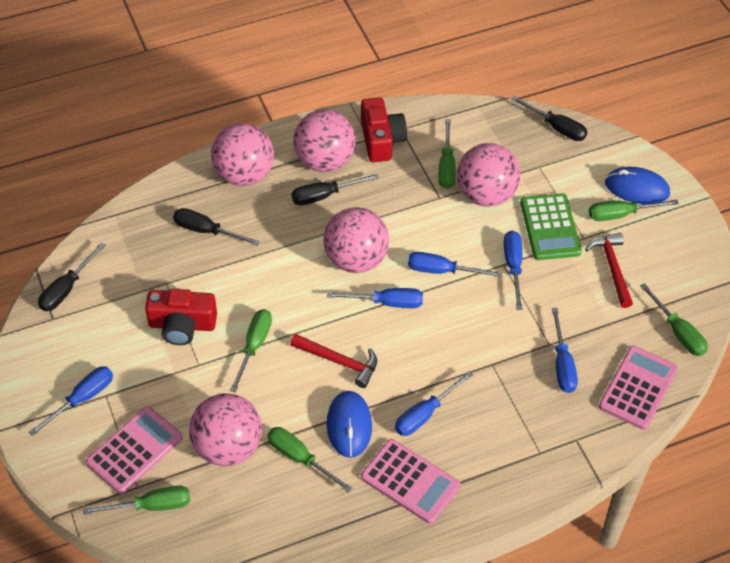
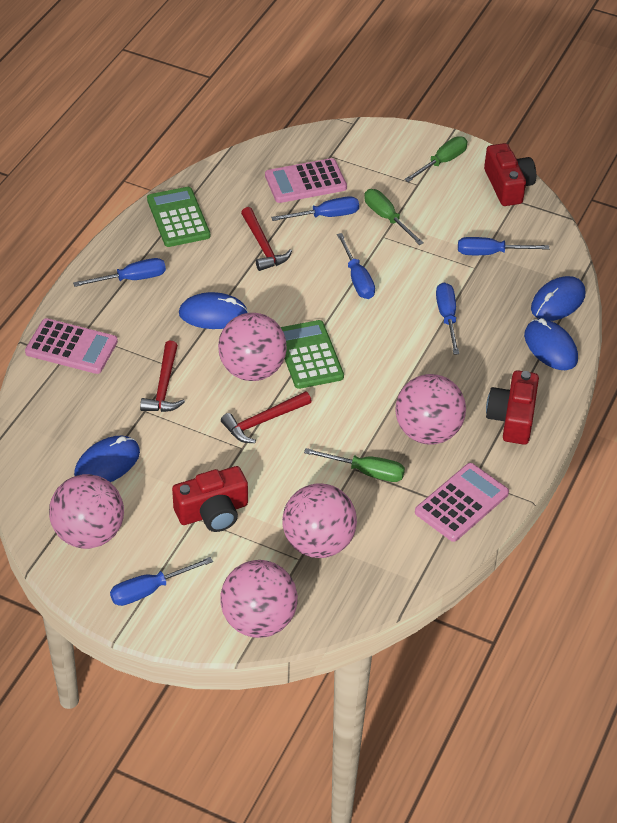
black screwdriver: 4 -> 0
blue mouse: 2 -> 4
green calculator: 1 -> 2
green screwdriver: 6 -> 3
red camera: 2 -> 3
red hammer: 2 -> 3

